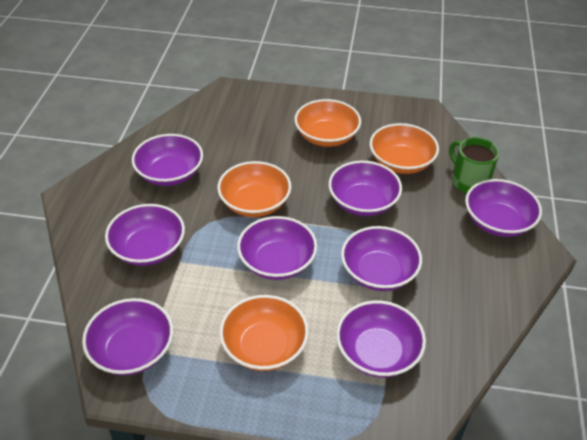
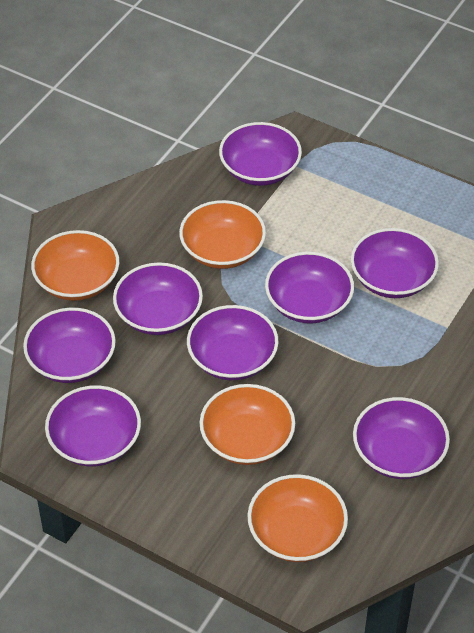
green mug: 1 -> 0

